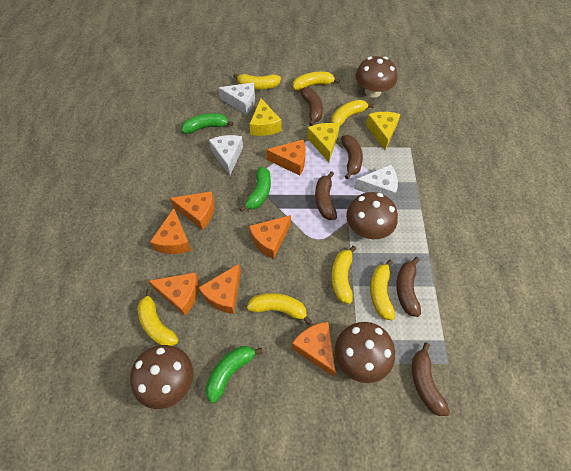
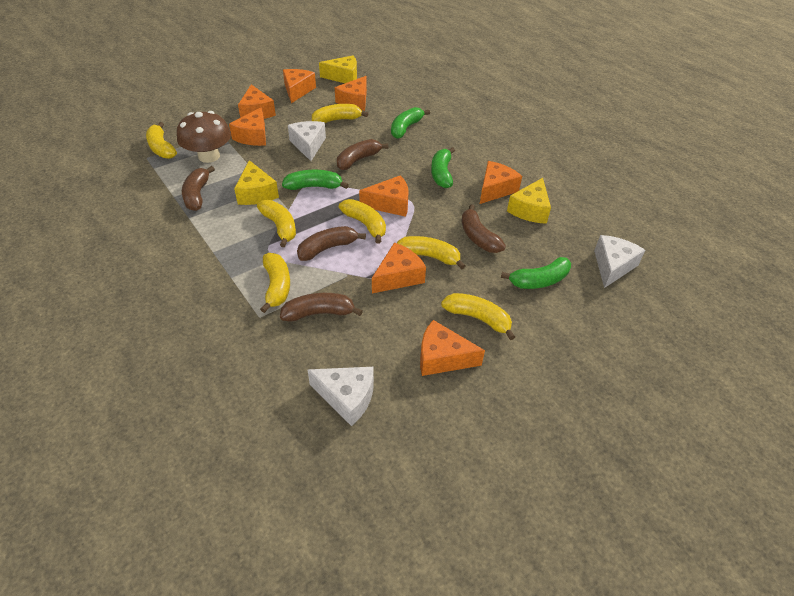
brown mushroom: 4 -> 1
green banana: 3 -> 4
orange cheese: 7 -> 8

